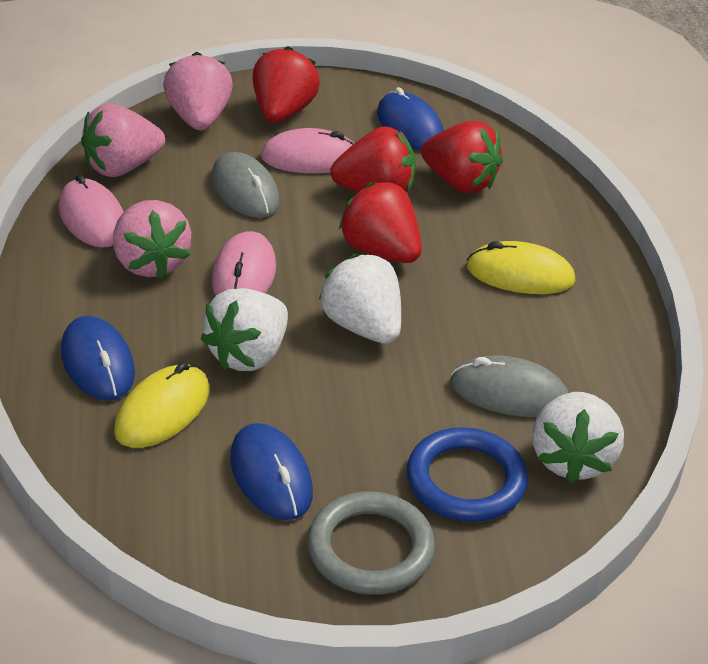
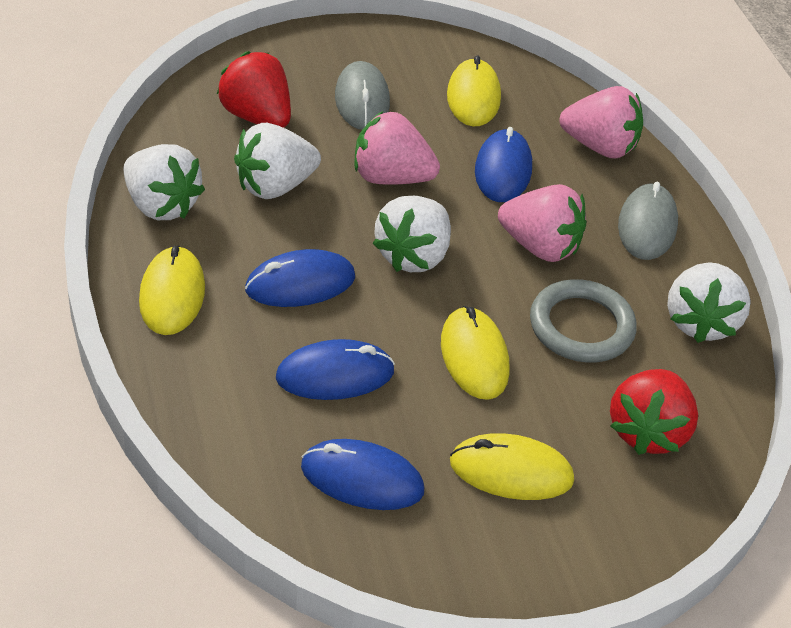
blue mouse: 3 -> 4
blue ring: 1 -> 0
pink mouse: 3 -> 0
red strawberry: 4 -> 2
white strawberry: 3 -> 4
yellow mouse: 2 -> 4

